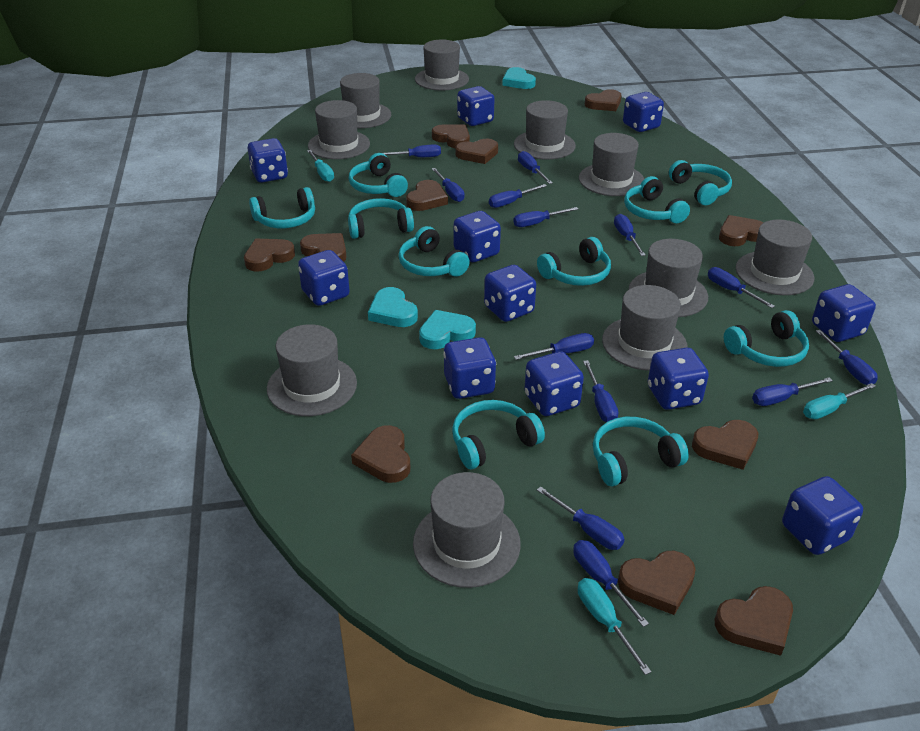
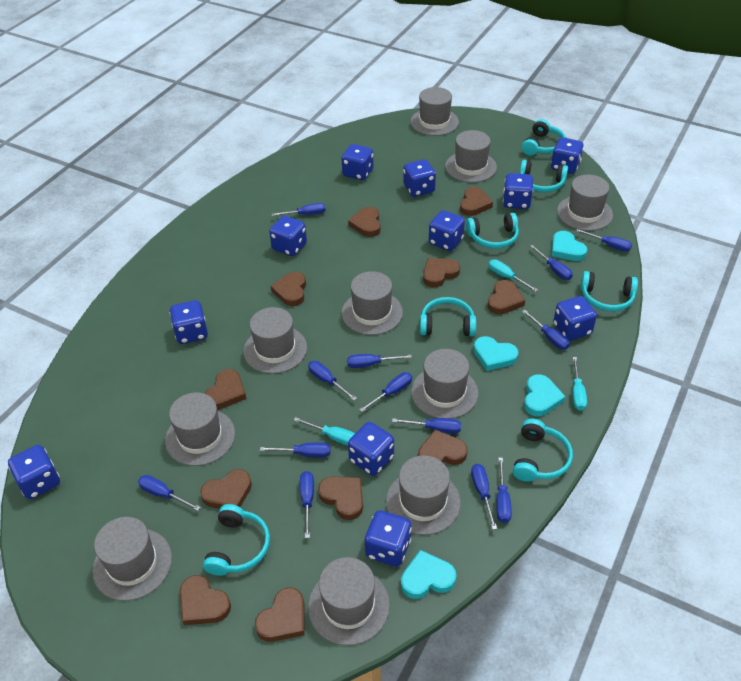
turquoise headphones: 10 -> 7
turquoise heart: 3 -> 4

